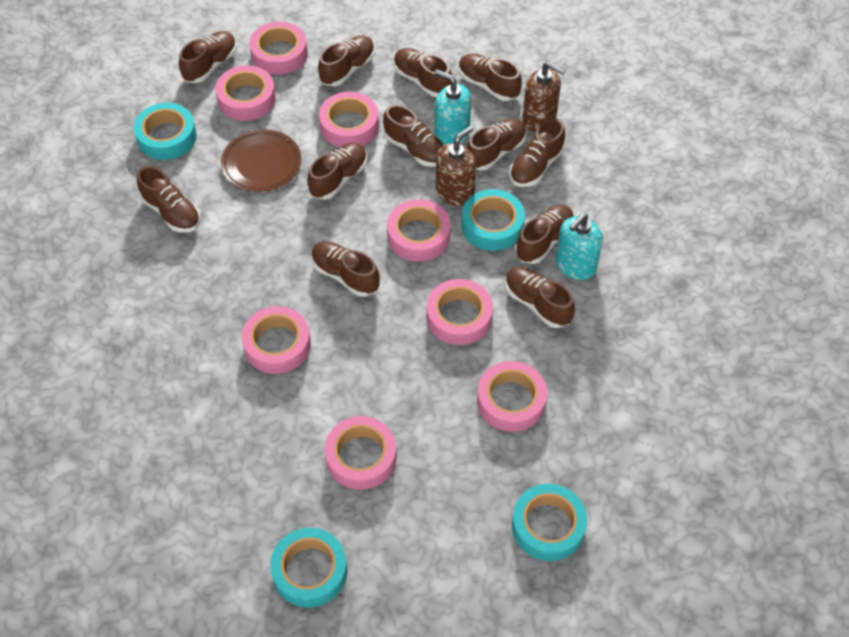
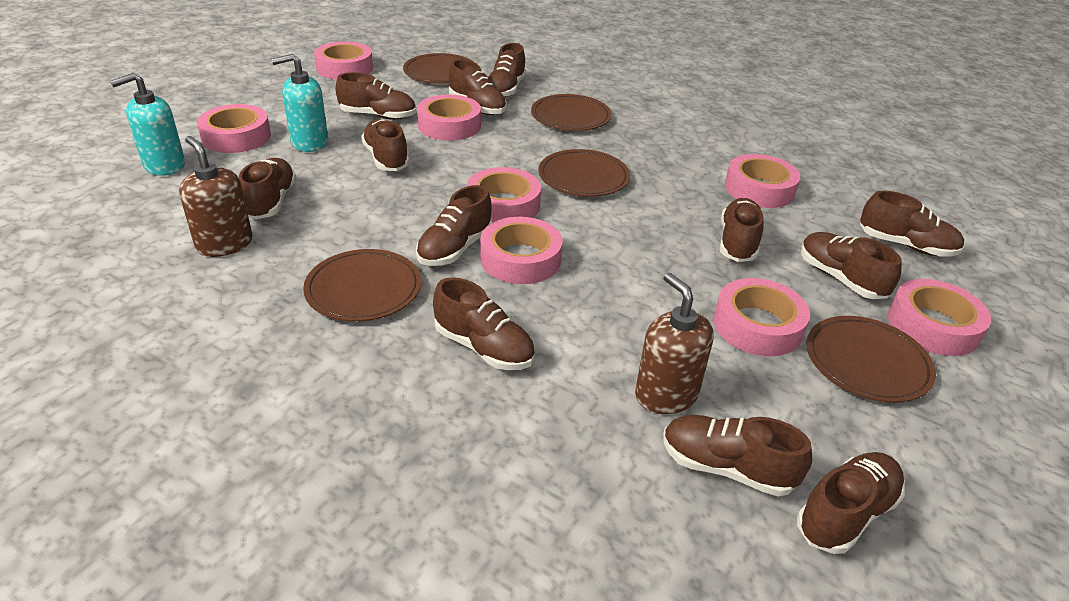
brown plate: 1 -> 5
turquoise tape: 4 -> 0

